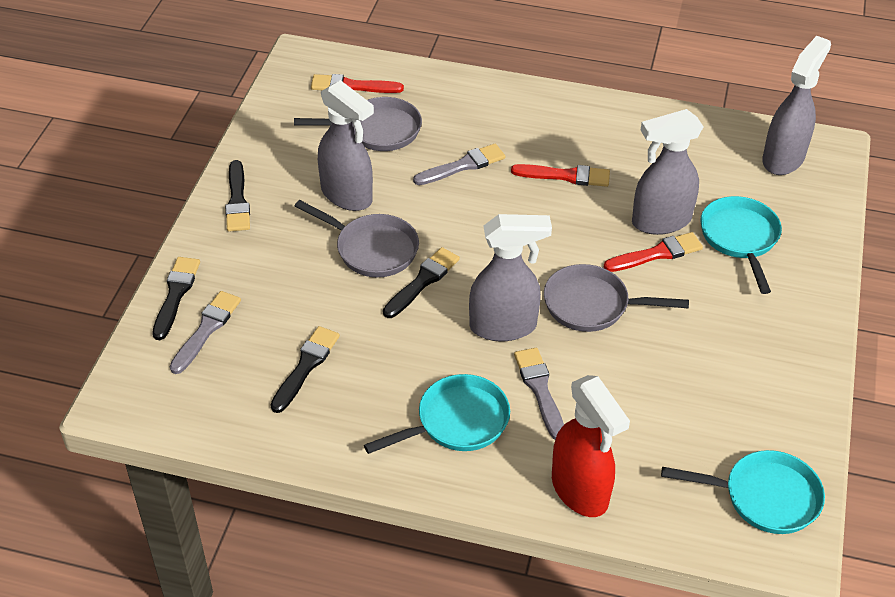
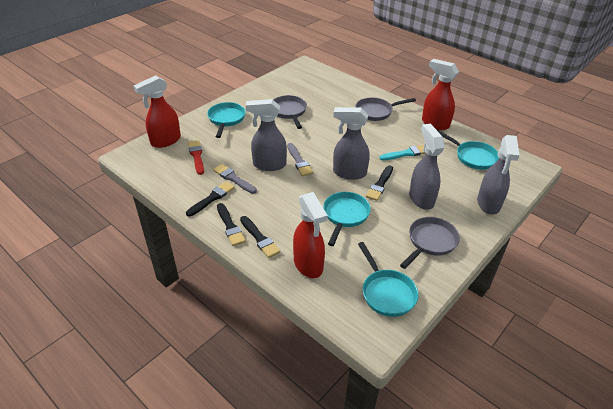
grey brush: 3 -> 2
red brush: 3 -> 1
red spray bottle: 1 -> 3
turquoise brush: 0 -> 1
turquoise pan: 3 -> 4

